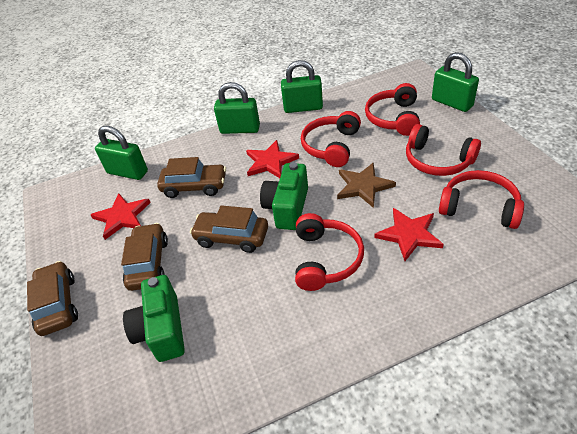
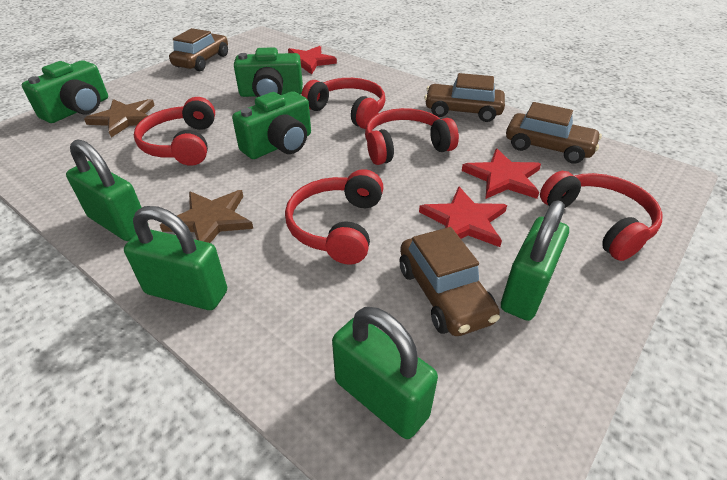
brown star: 1 -> 2
green camera: 2 -> 3

